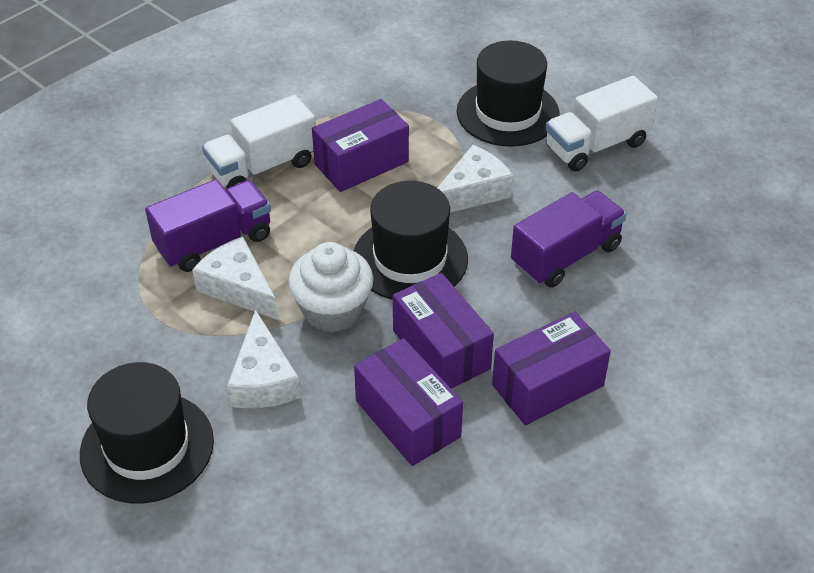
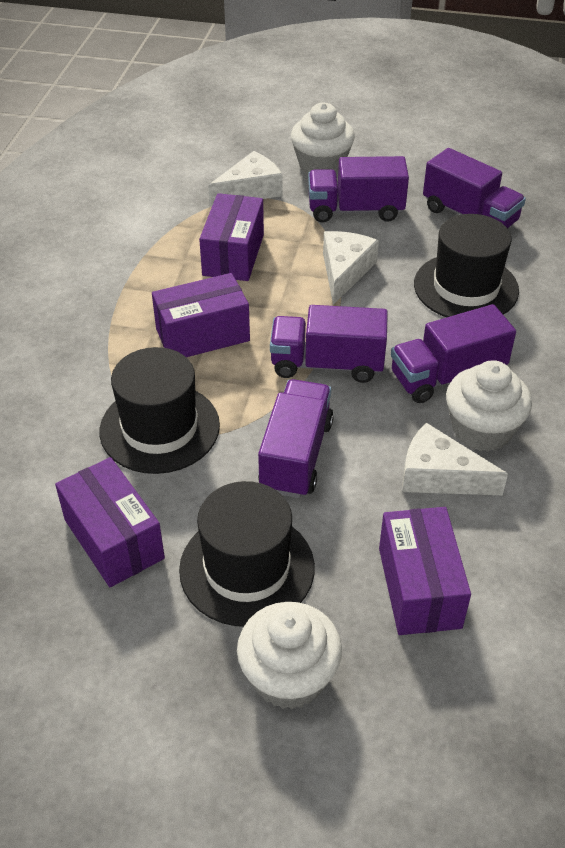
purple truck: 2 -> 5
white cupcake: 1 -> 3
white truck: 2 -> 0

